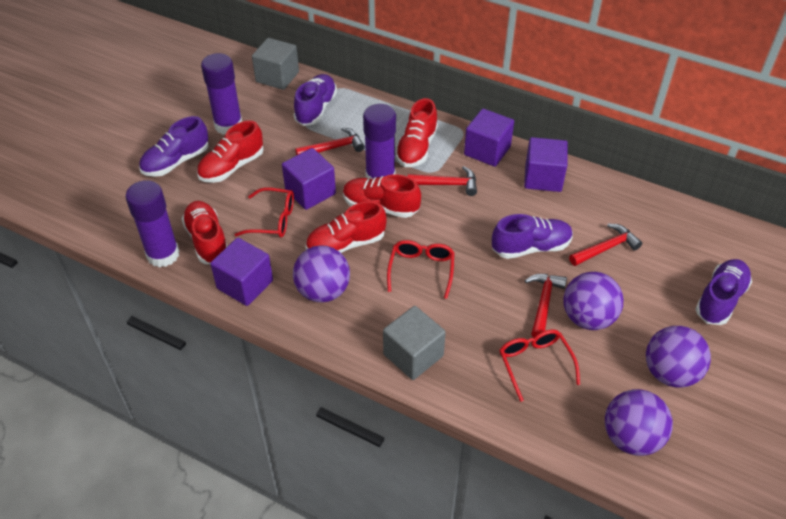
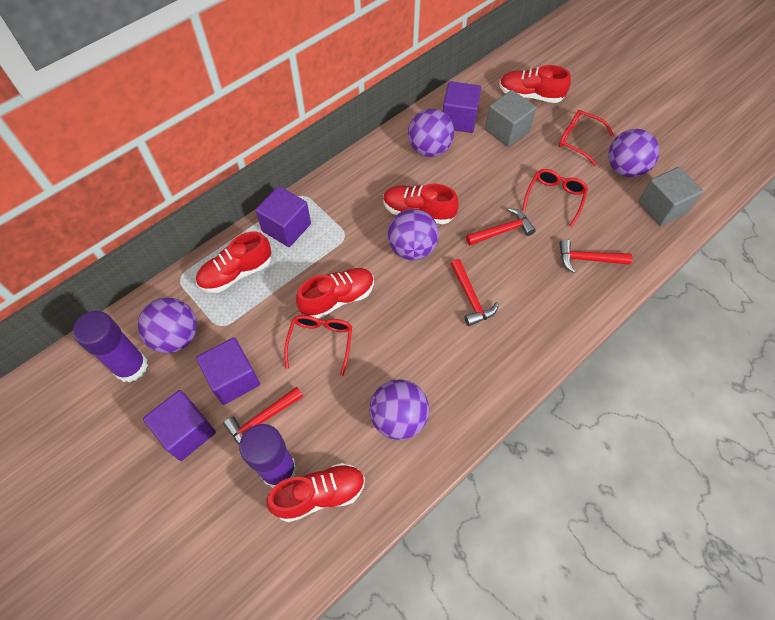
purple ball: 4 -> 5
purple glue stick: 3 -> 2
purple shoe: 4 -> 0

